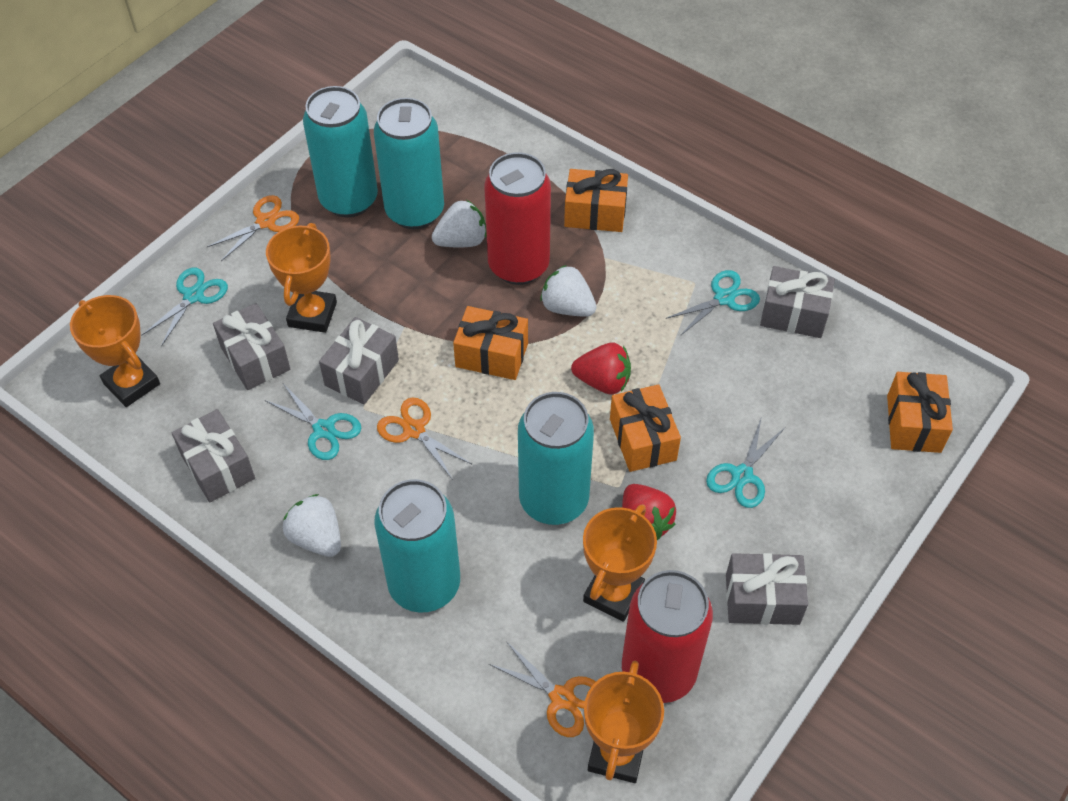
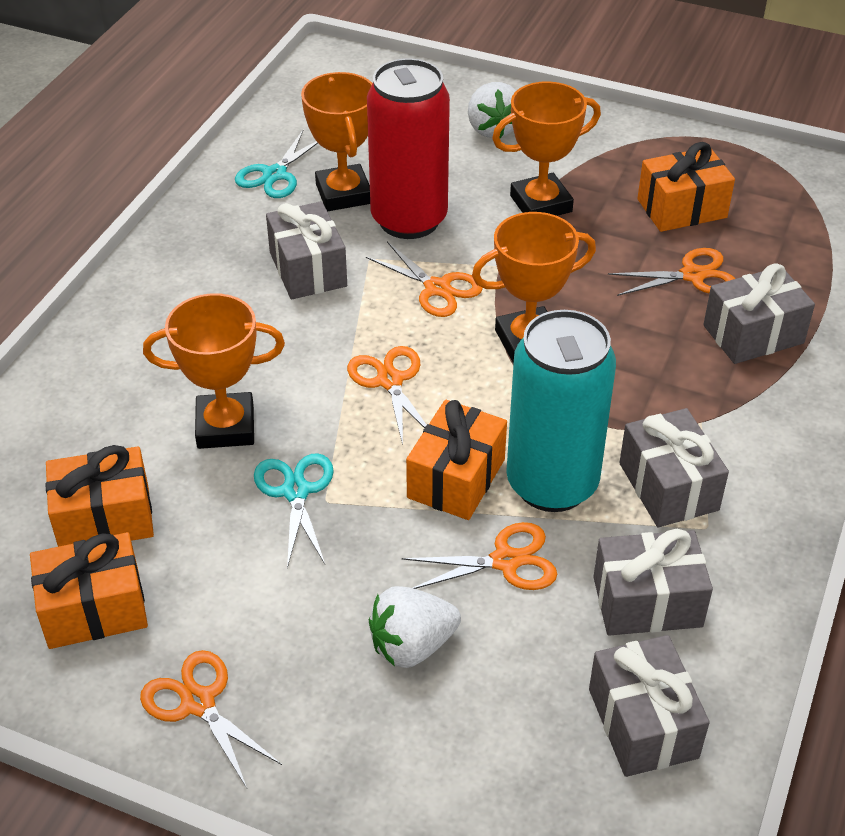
orange scissors: 3 -> 5
red can: 2 -> 1
red strawberry: 2 -> 0
turquoise can: 4 -> 1
turquoise scissors: 4 -> 2
white strawberry: 3 -> 2

